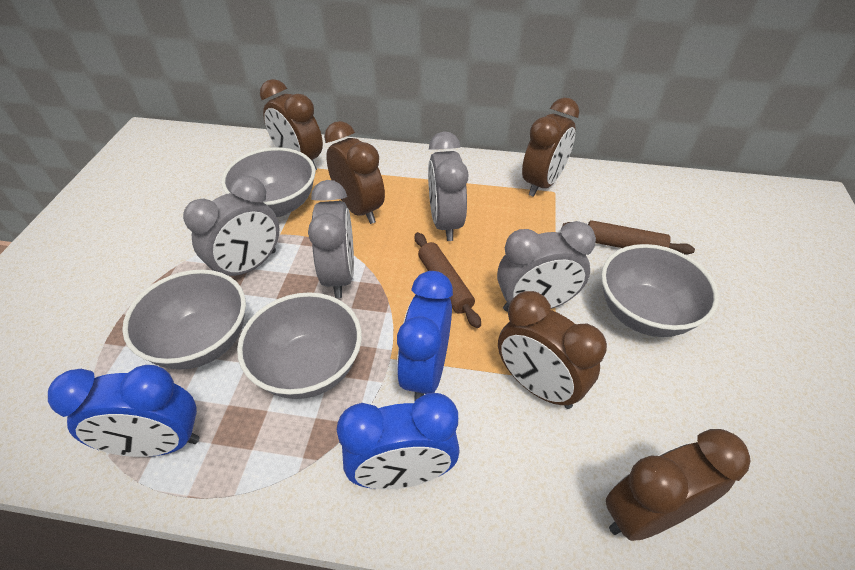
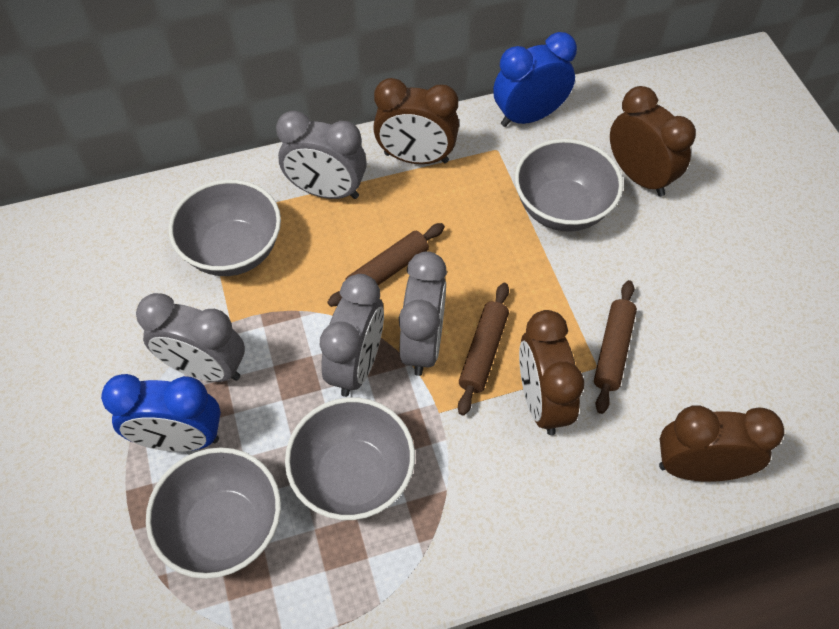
blue clock: 3 -> 2
brown clock: 5 -> 4
brown rolling pin: 2 -> 3

